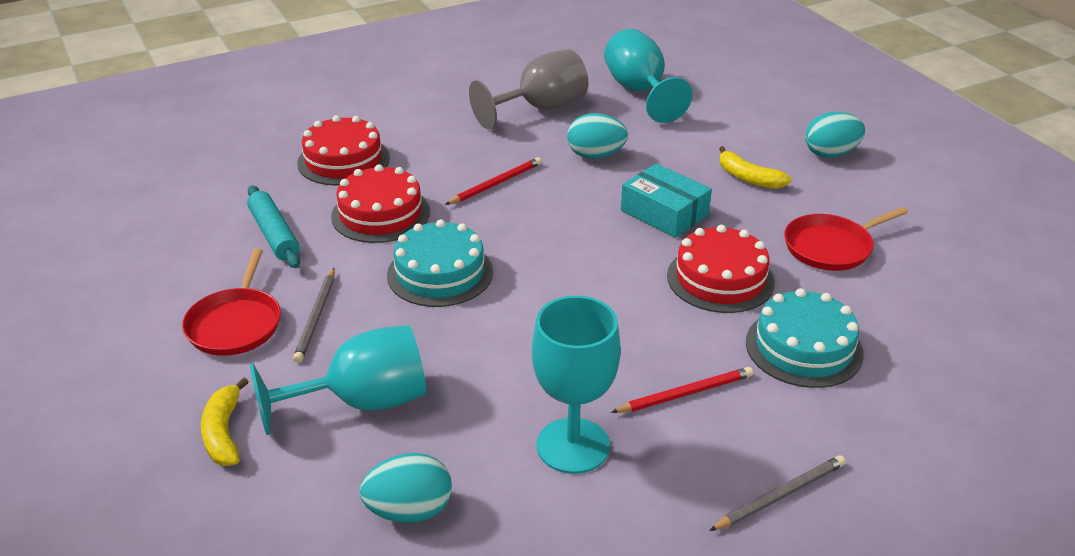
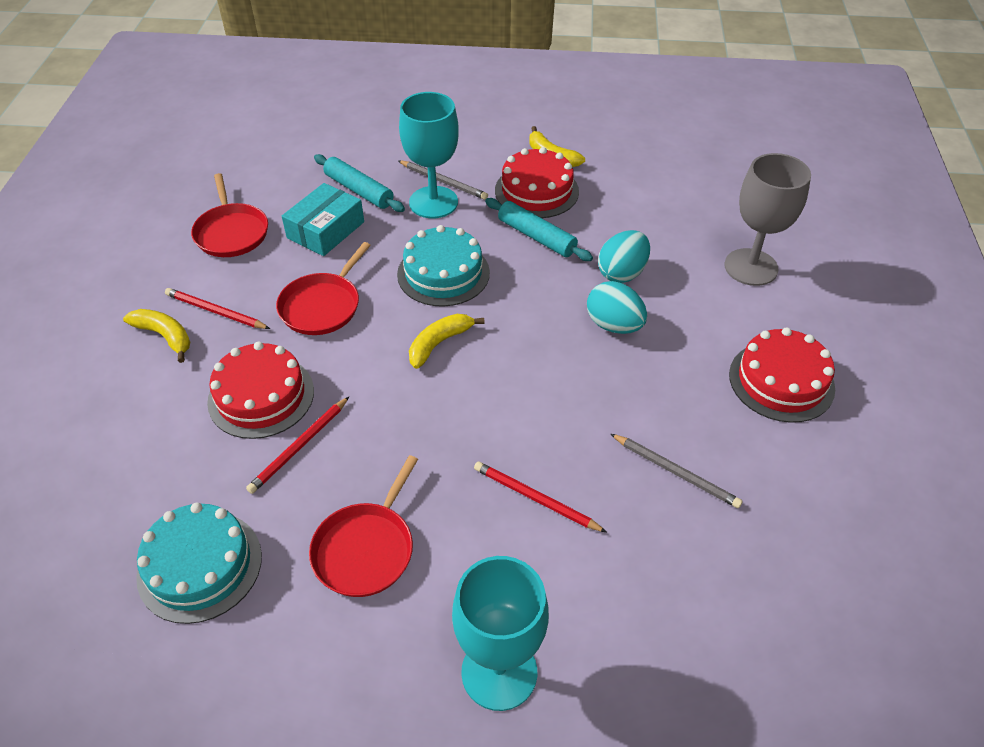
red pan: 2 -> 3
red pencil: 2 -> 3
turquoise egg: 3 -> 2
turquoise goblet: 3 -> 2
turquoise rolling pin: 1 -> 2
yellow banana: 2 -> 3

